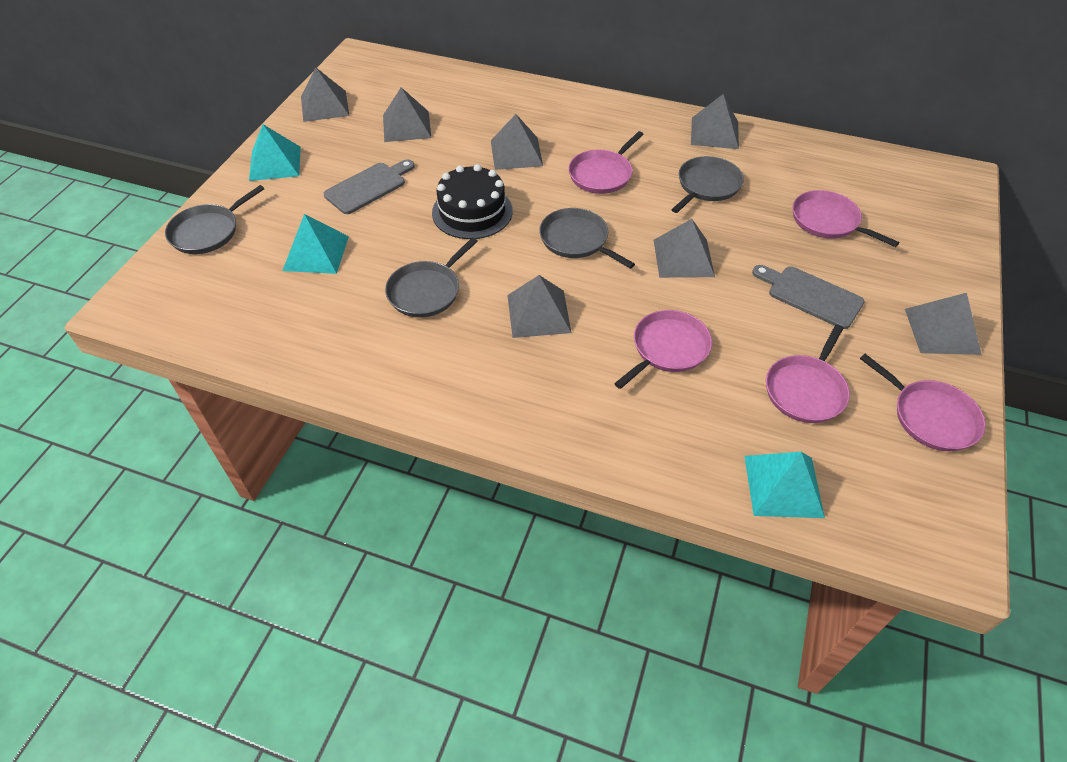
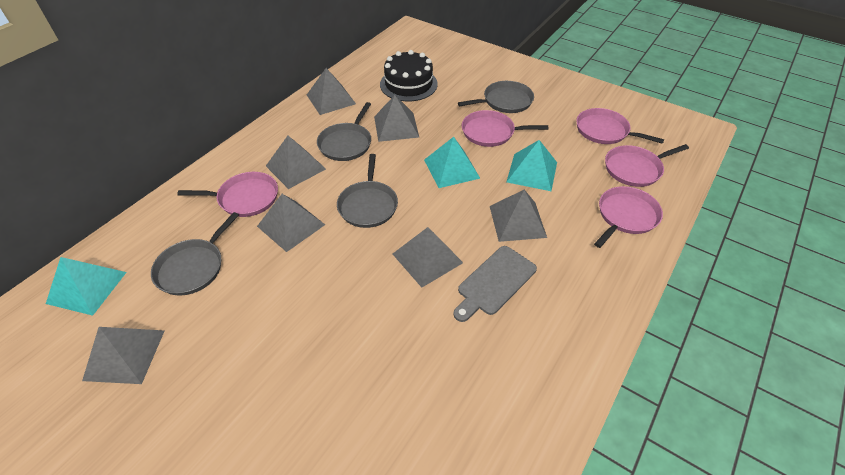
grey cutting board: 2 -> 1

